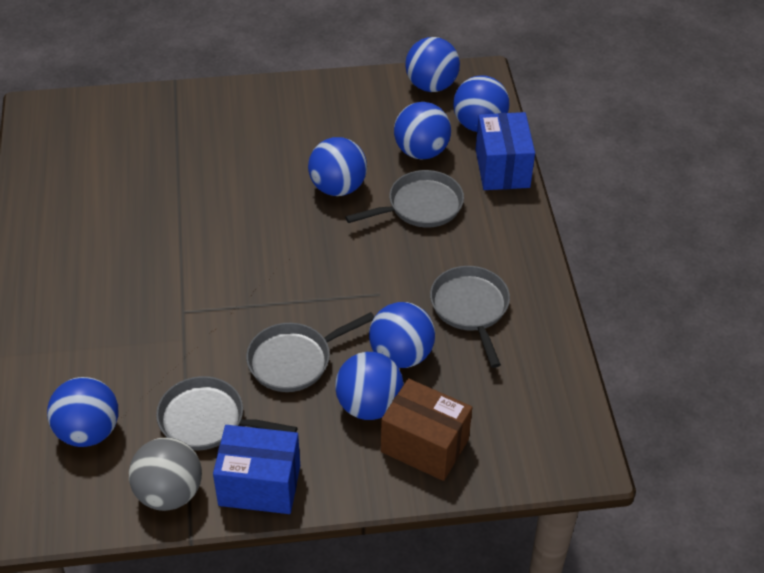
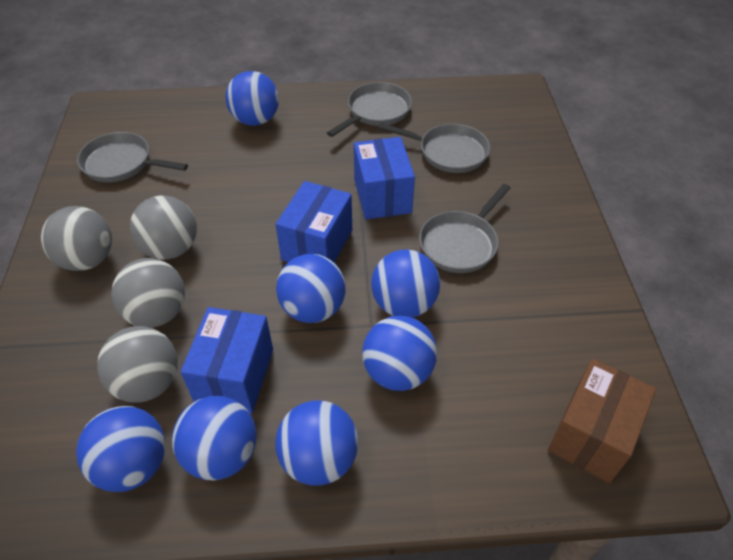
blue box: 2 -> 3
grey ball: 1 -> 4

